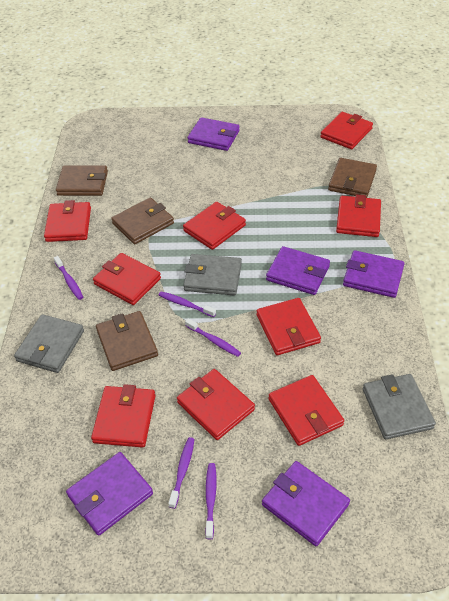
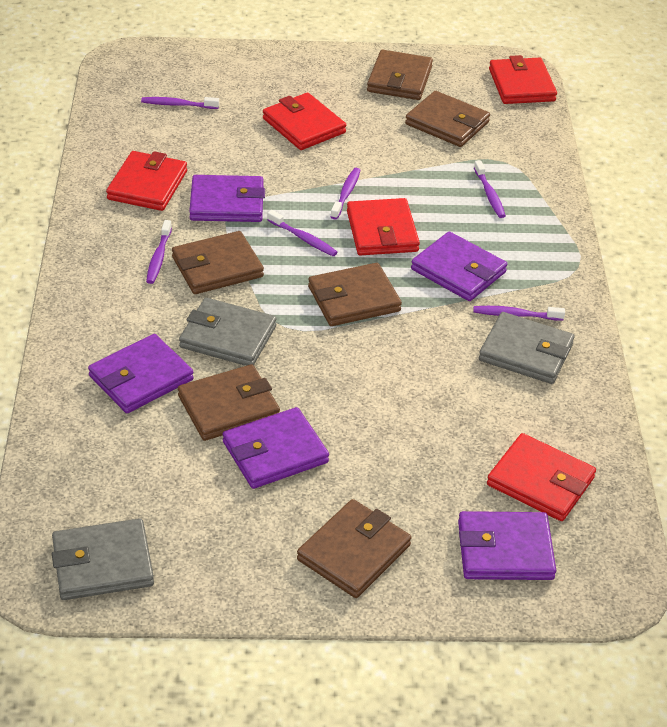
brown wallet: 4 -> 6
purple toothbrush: 5 -> 6
red wallet: 9 -> 5

